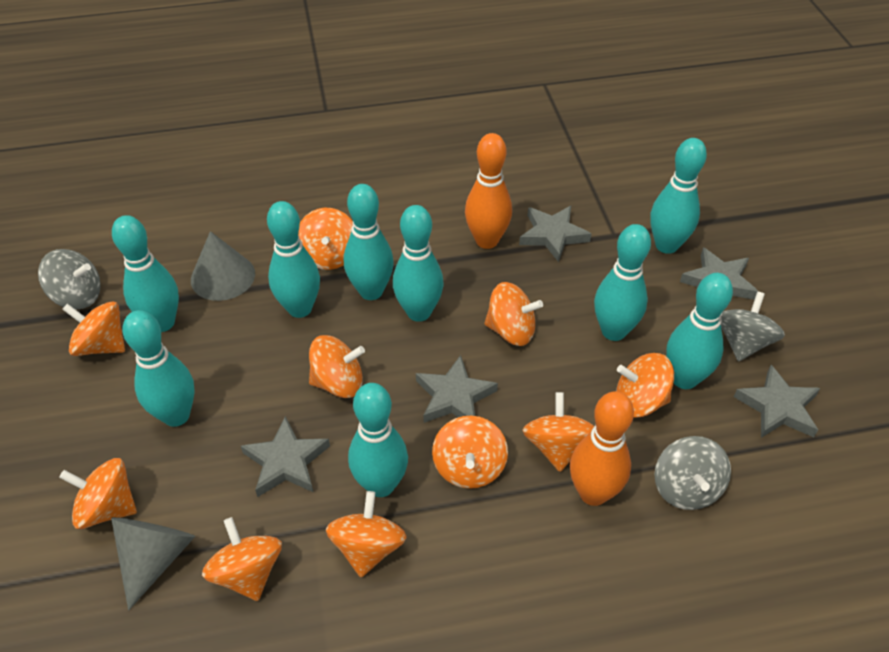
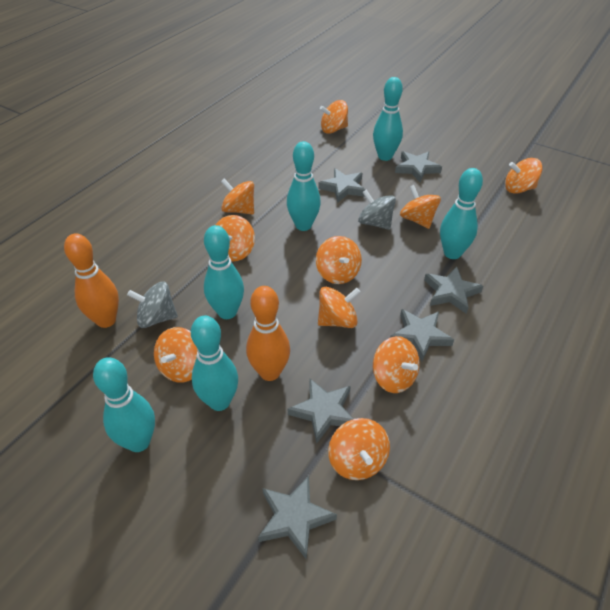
grey cone: 2 -> 0
grey spinning top: 3 -> 2
grey star: 5 -> 6
turquoise bowling pin: 9 -> 6

